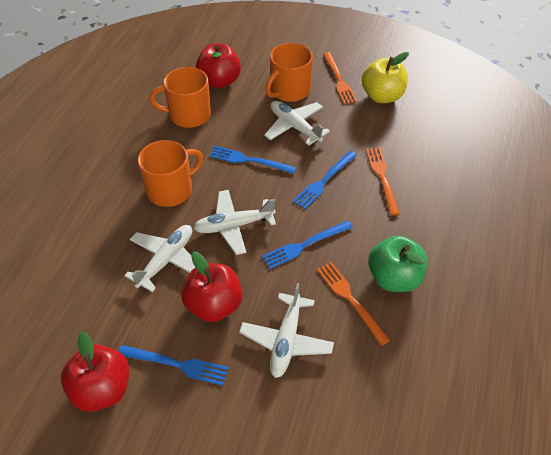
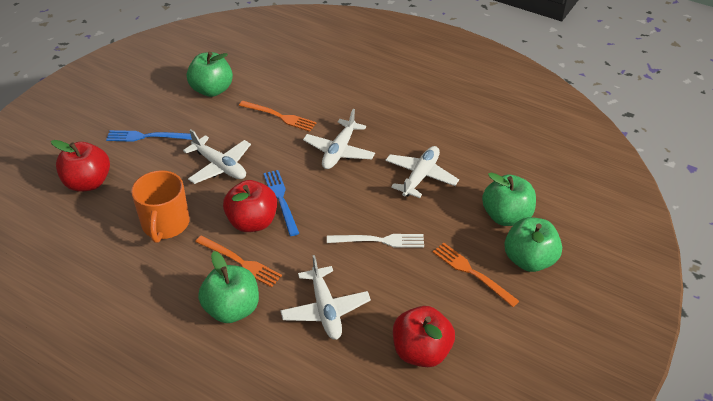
blue fork: 4 -> 2
green apple: 1 -> 4
orange mug: 3 -> 1
white fork: 0 -> 1
yellow apple: 1 -> 0

